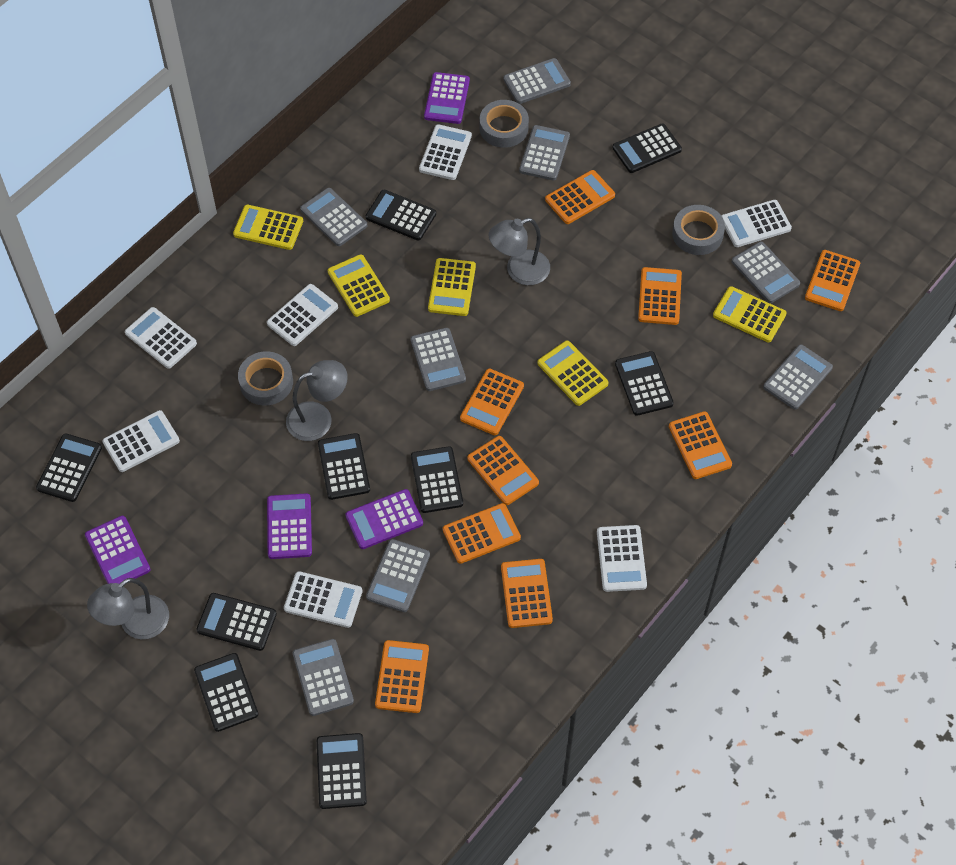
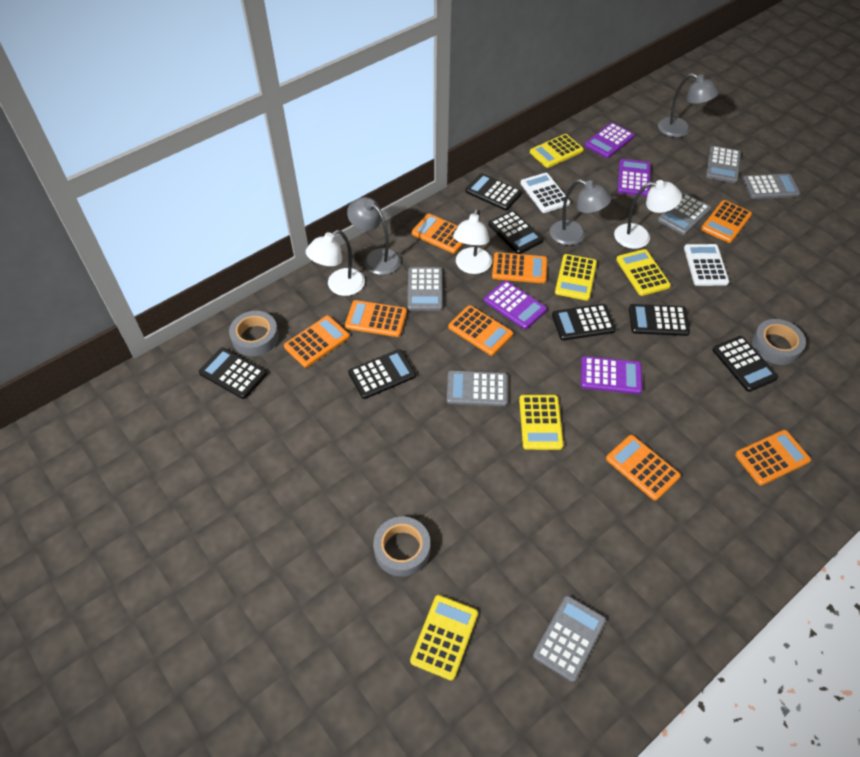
black calculator: 9 -> 7
grey calculator: 8 -> 6
orange calculator: 9 -> 8
white calculator: 7 -> 2
white lamp: 0 -> 3

